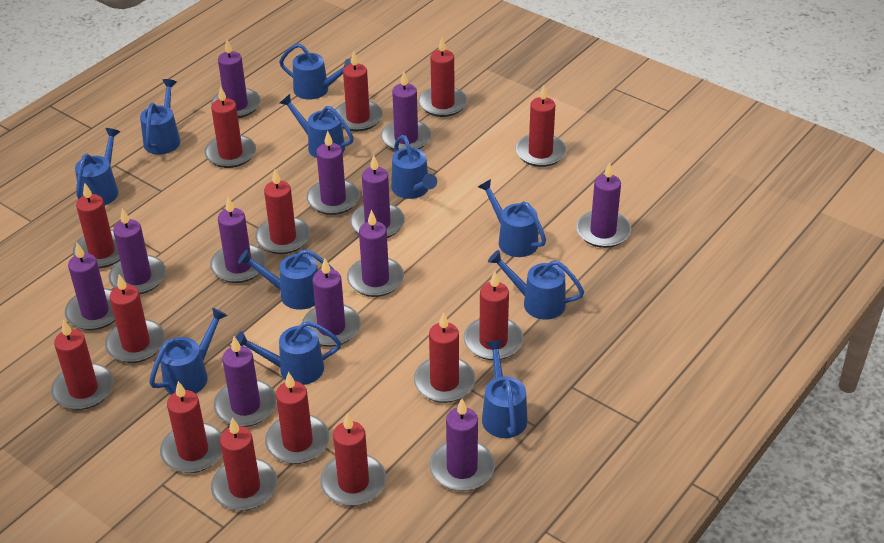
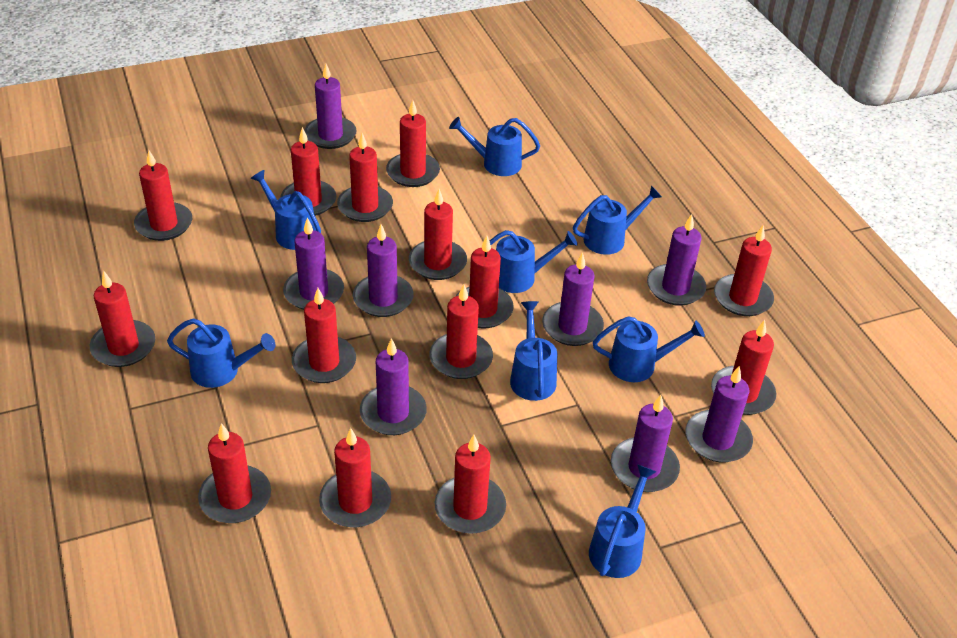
blue watering can: 11 -> 8
purple candle: 12 -> 8

